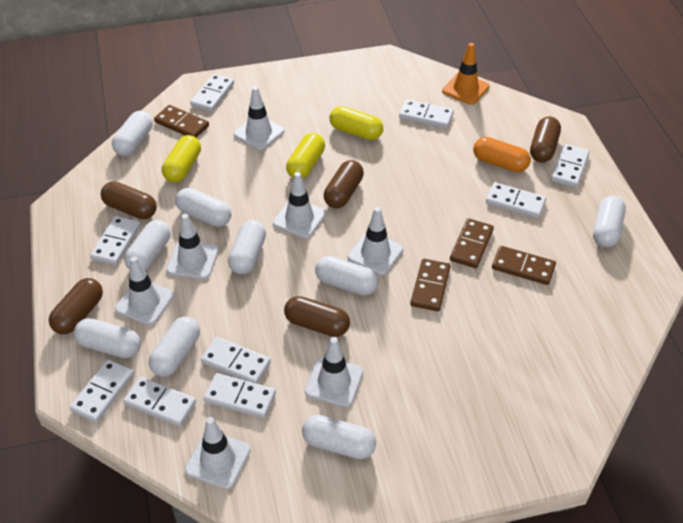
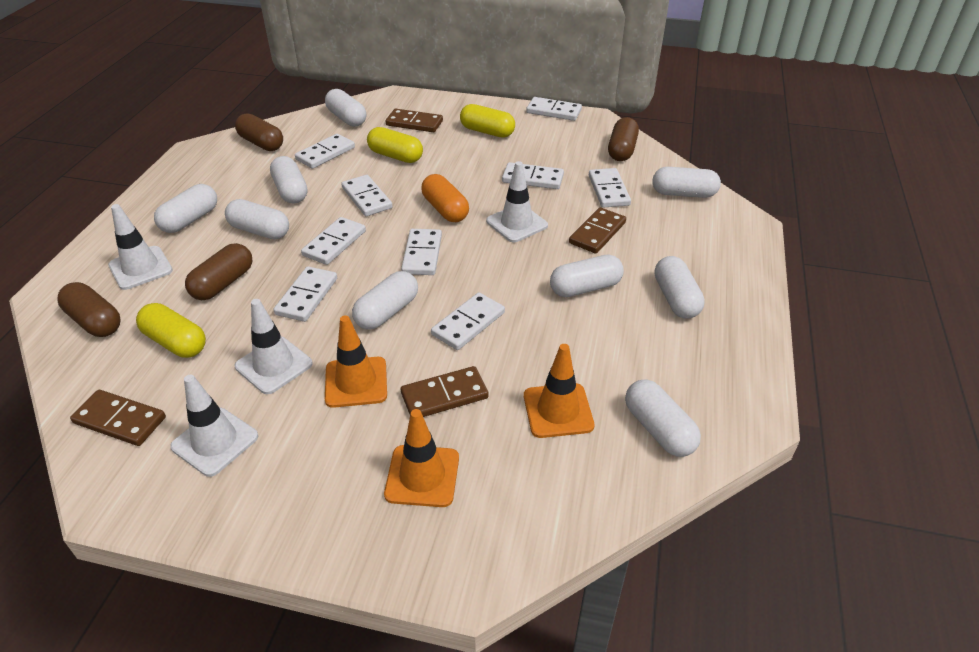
brown capsule: 5 -> 4
orange traffic cone: 1 -> 3
white traffic cone: 7 -> 4

